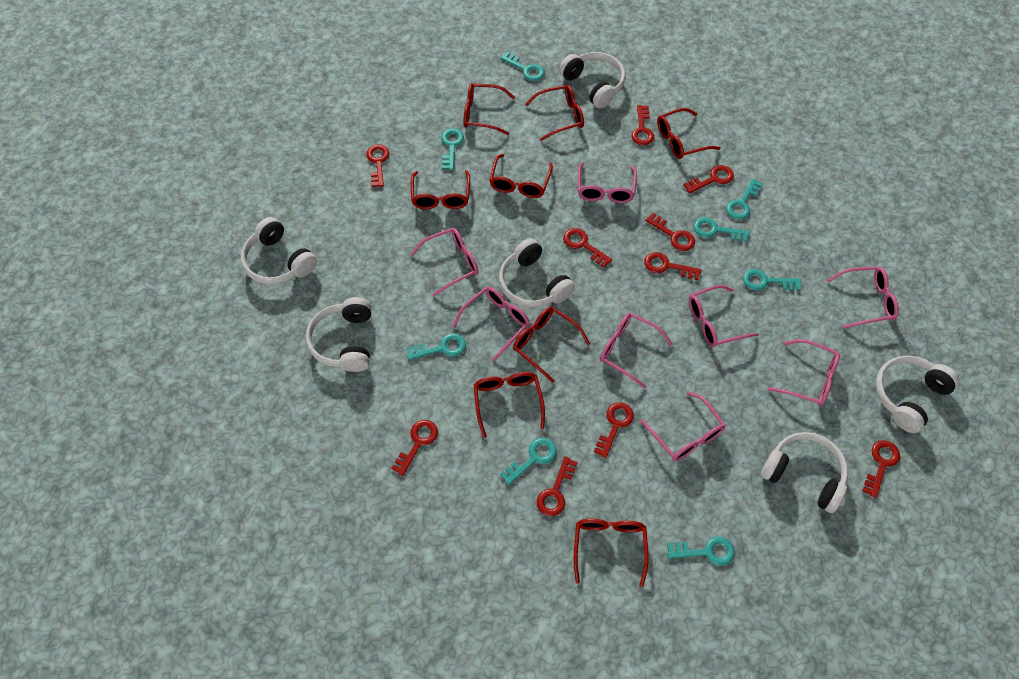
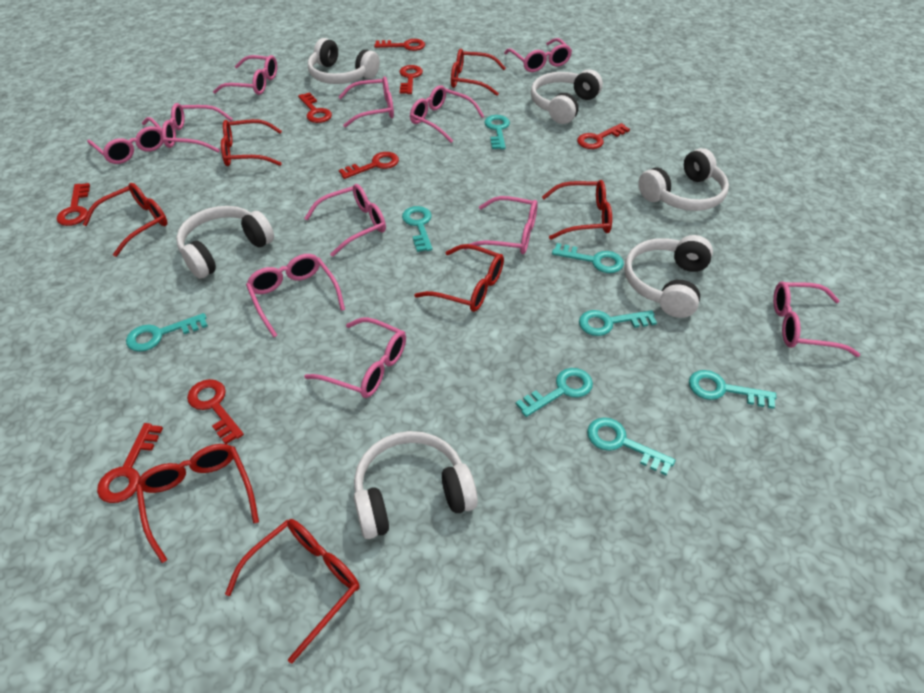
pink glasses: 8 -> 11
red glasses: 8 -> 7
red key: 10 -> 8

